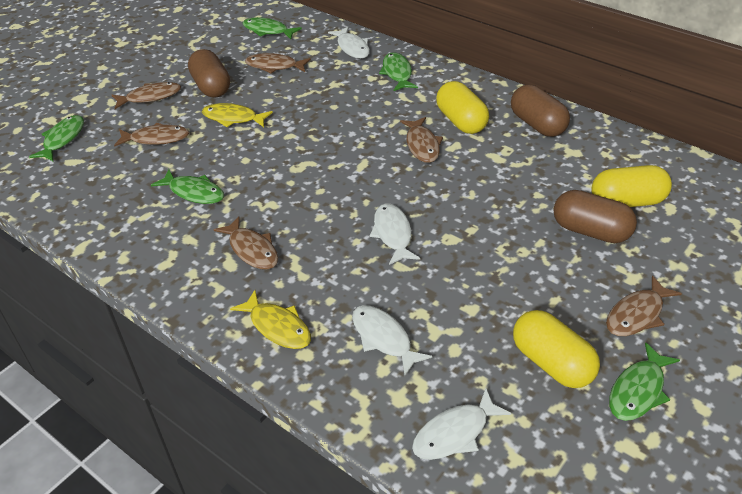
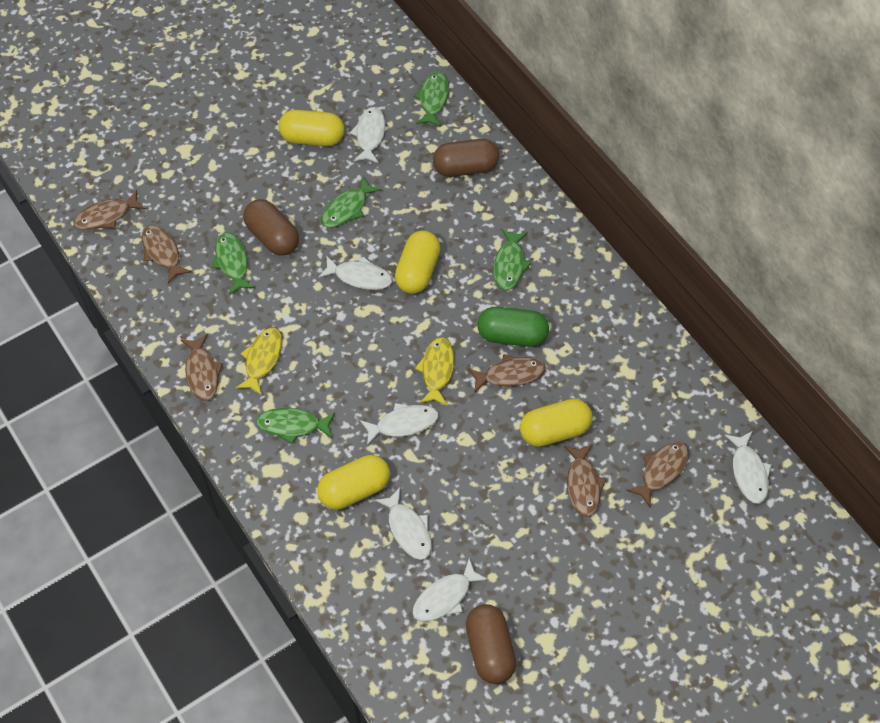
green capsule: 0 -> 1
white fish: 4 -> 6
yellow capsule: 3 -> 4

